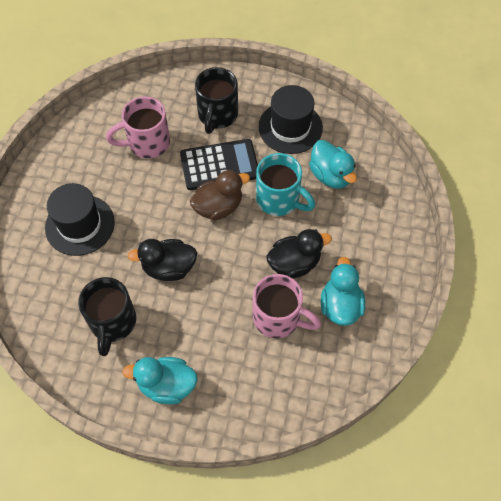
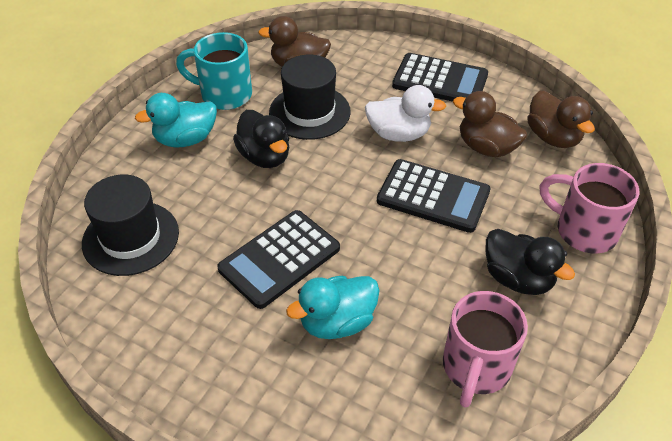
black calculator: 1 -> 3
black mug: 2 -> 0
brown duck: 1 -> 3
turquoise duck: 3 -> 2
white duck: 0 -> 1

